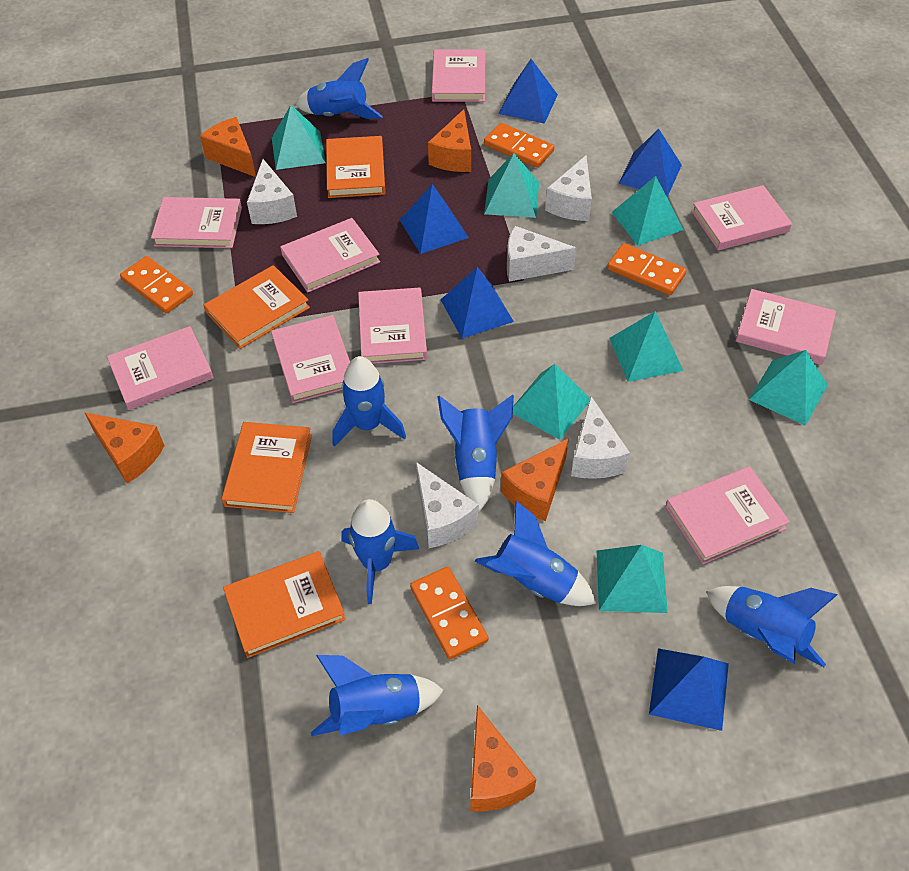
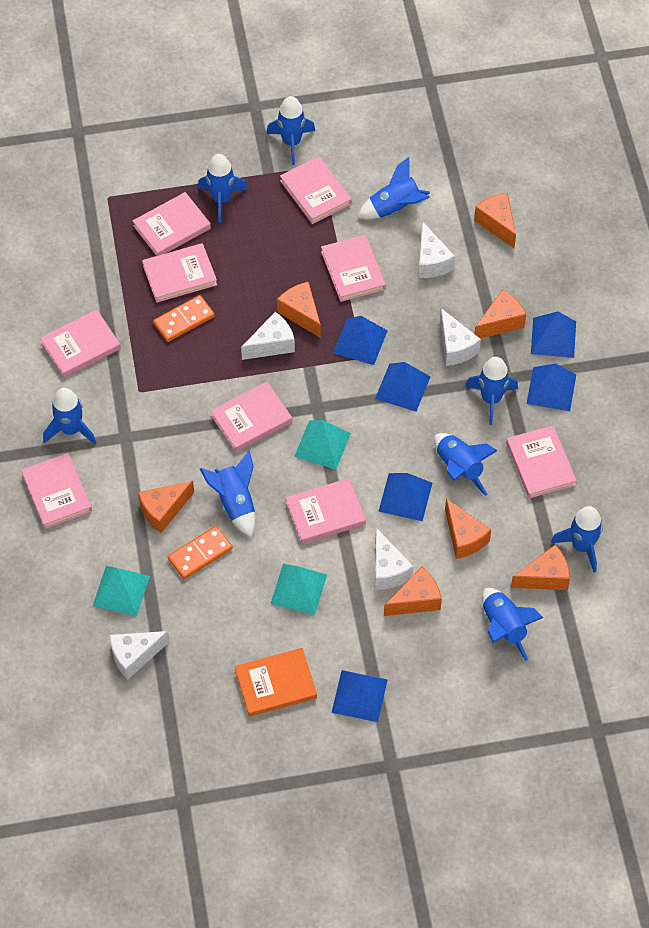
blue pyramid: 5 -> 6
blue rocket: 7 -> 9
orange book: 4 -> 1
orange cheese: 5 -> 7
orange domino: 4 -> 2
turquoise pyramid: 7 -> 3

